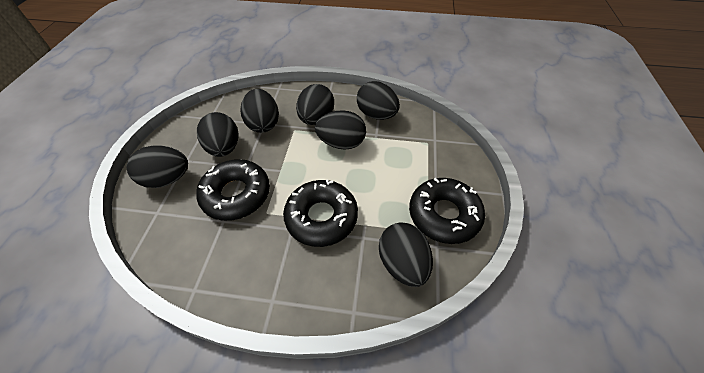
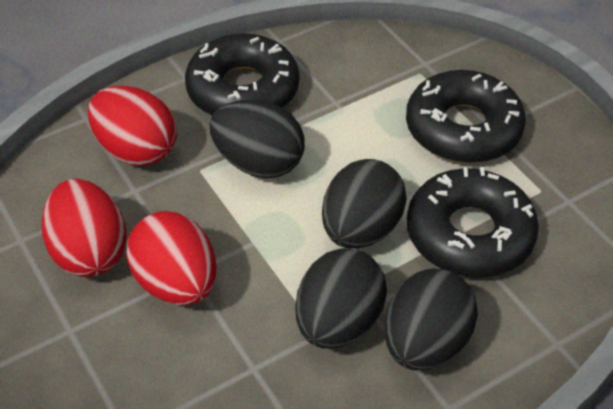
black egg: 7 -> 4
red egg: 0 -> 3

